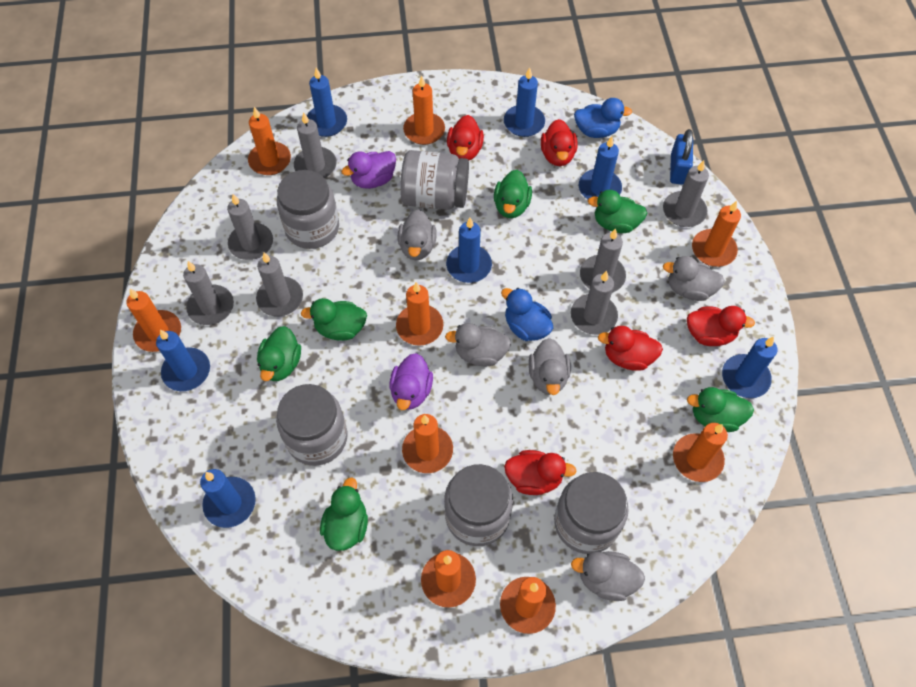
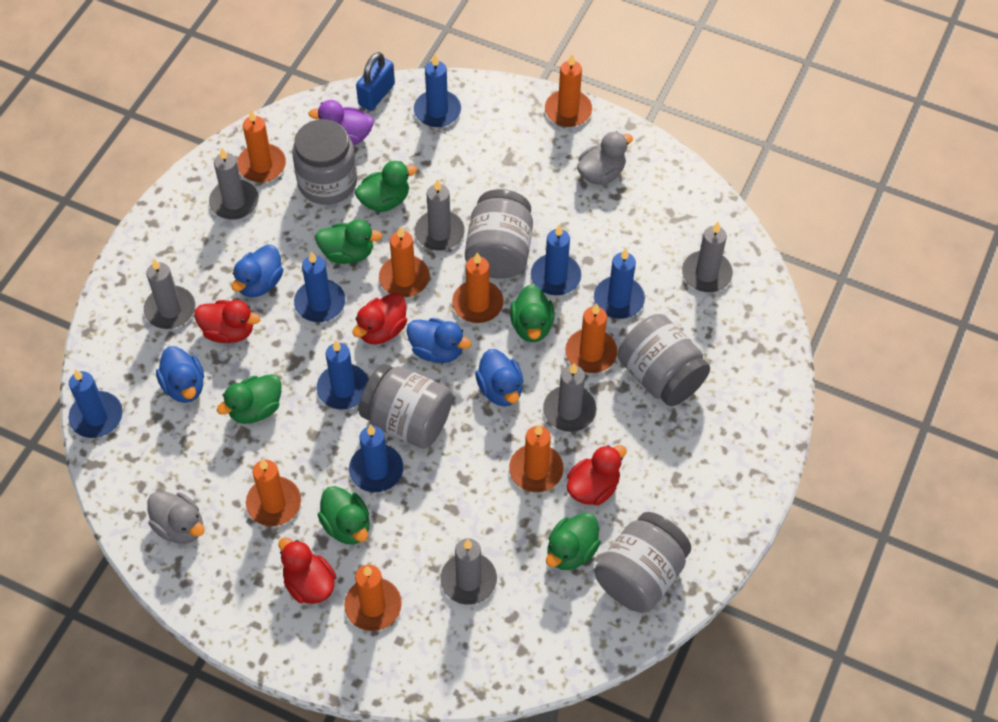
blue duck: 2 -> 4
grey candle: 7 -> 6
grey duck: 5 -> 2
orange candle: 9 -> 8
purple duck: 2 -> 1
red duck: 5 -> 4

